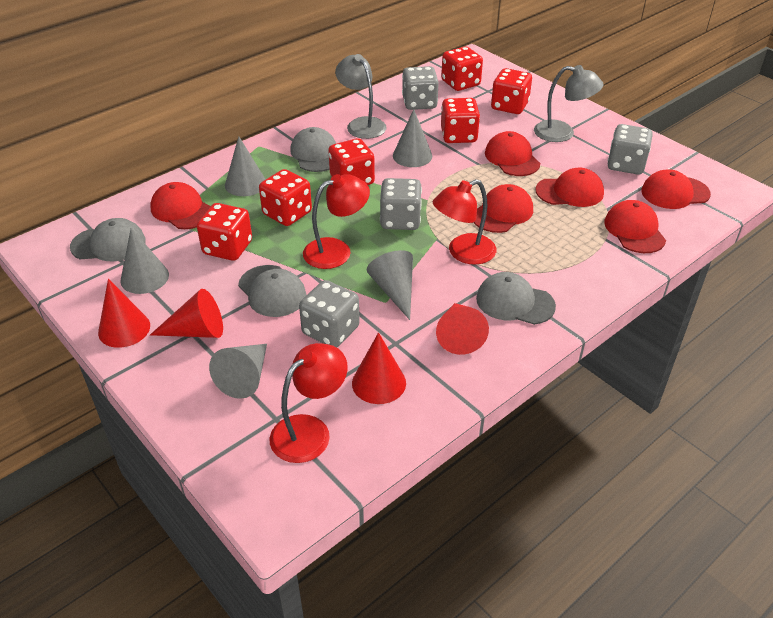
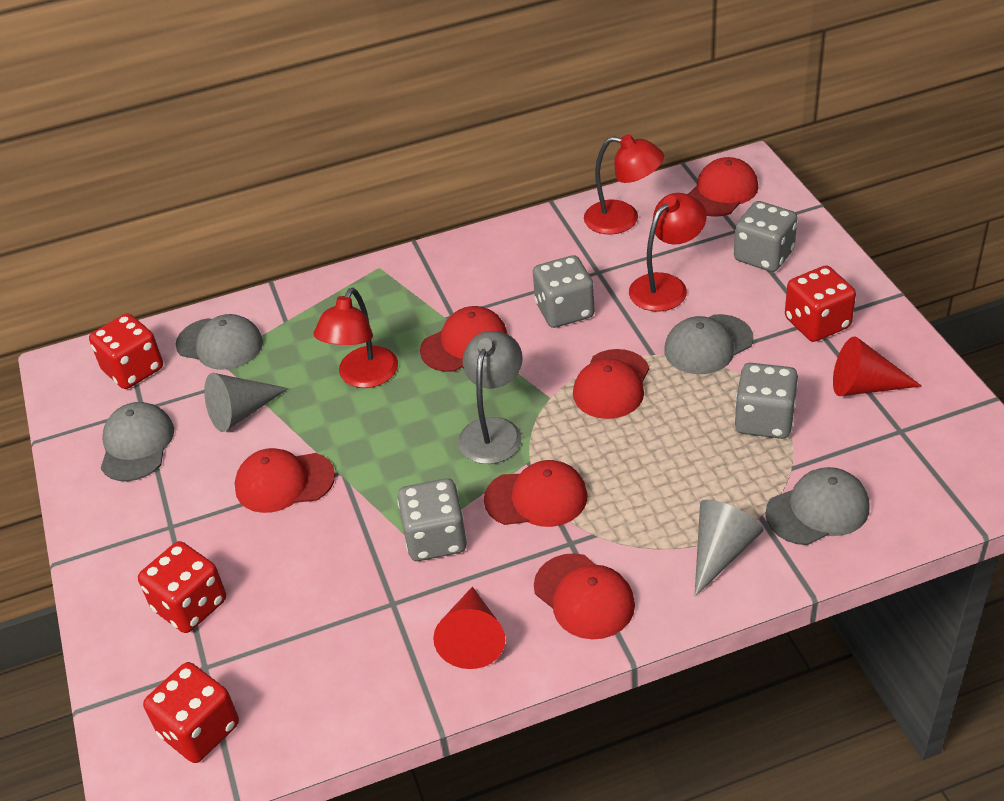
grey cone: 5 -> 2
grey lamp: 2 -> 1
red cone: 4 -> 2
red dice: 6 -> 4

